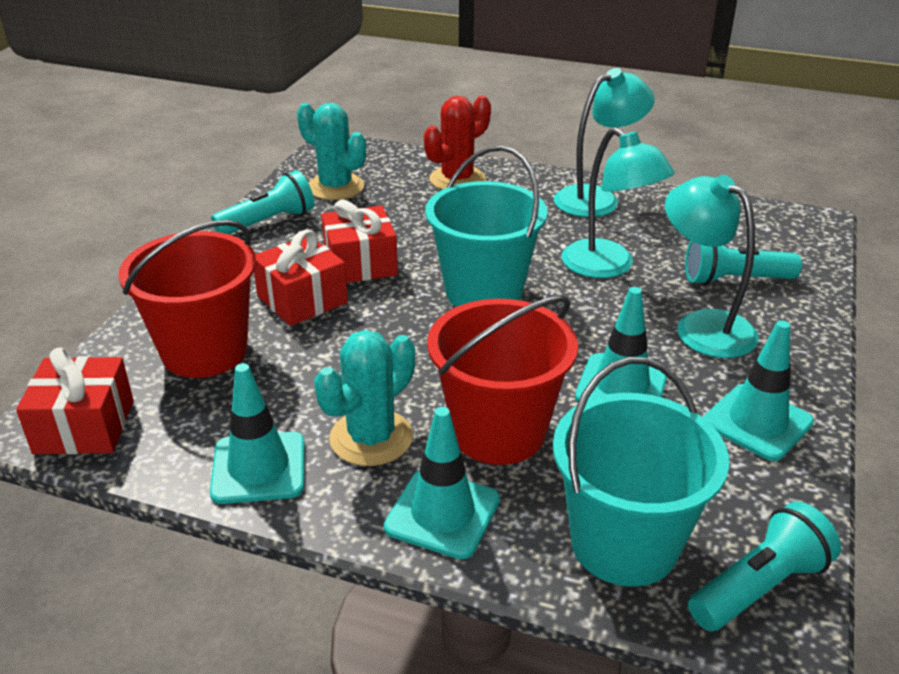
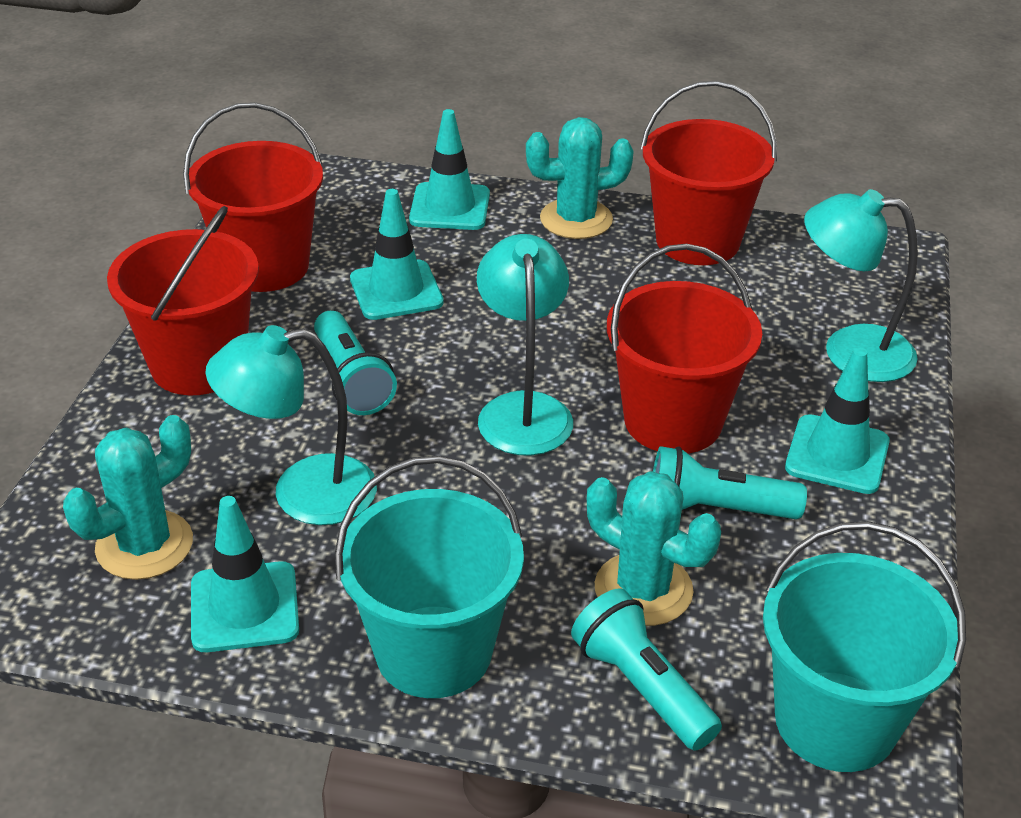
red bucket: 2 -> 4
red cactus: 1 -> 0
red gift: 3 -> 0
turquoise cactus: 2 -> 3

